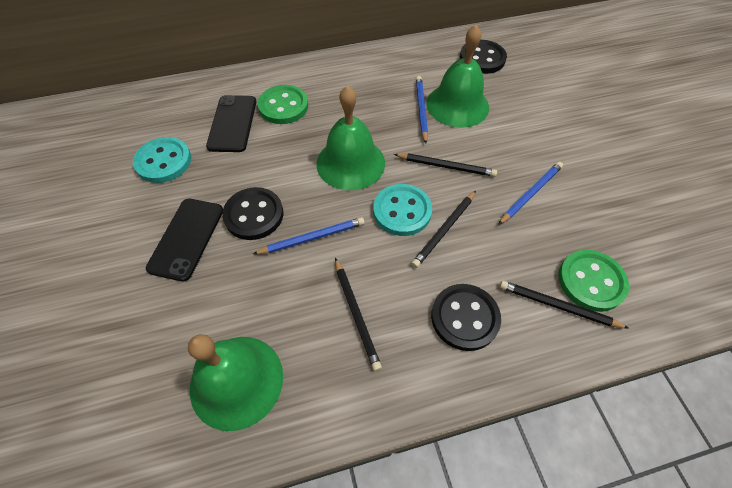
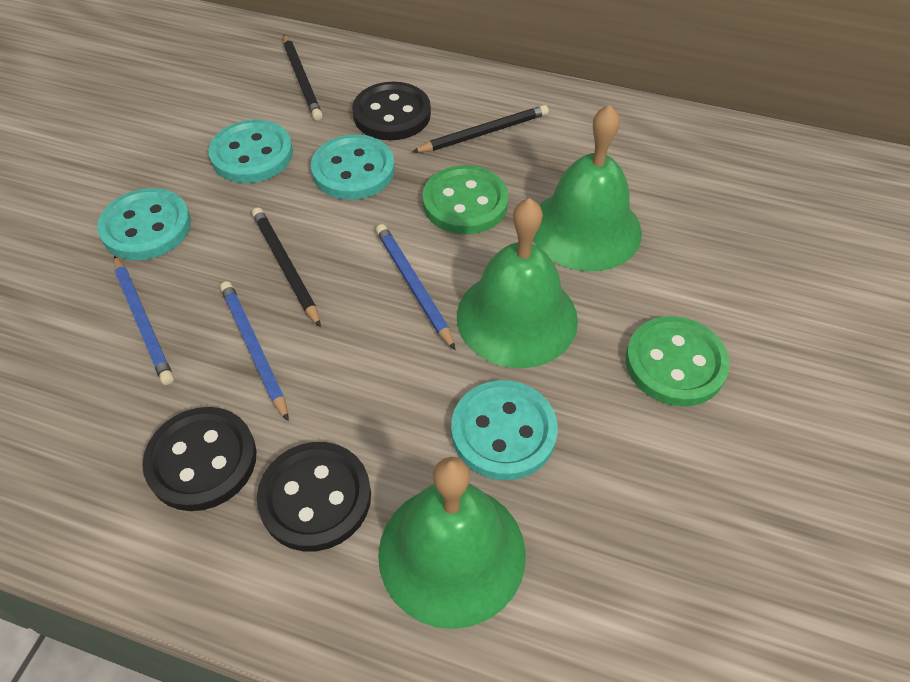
black pencil: 4 -> 3
black phone: 2 -> 0
turquoise button: 2 -> 4

